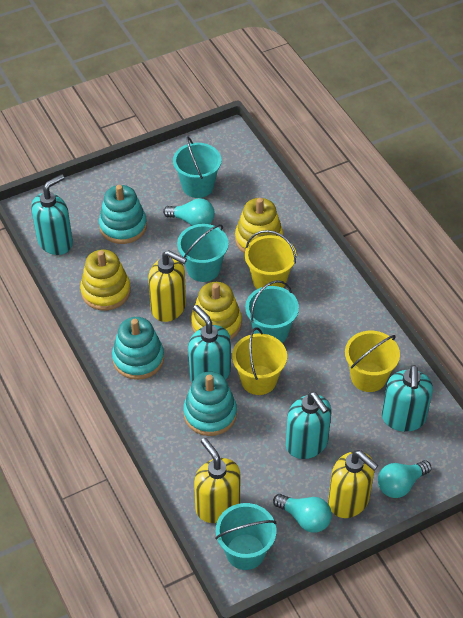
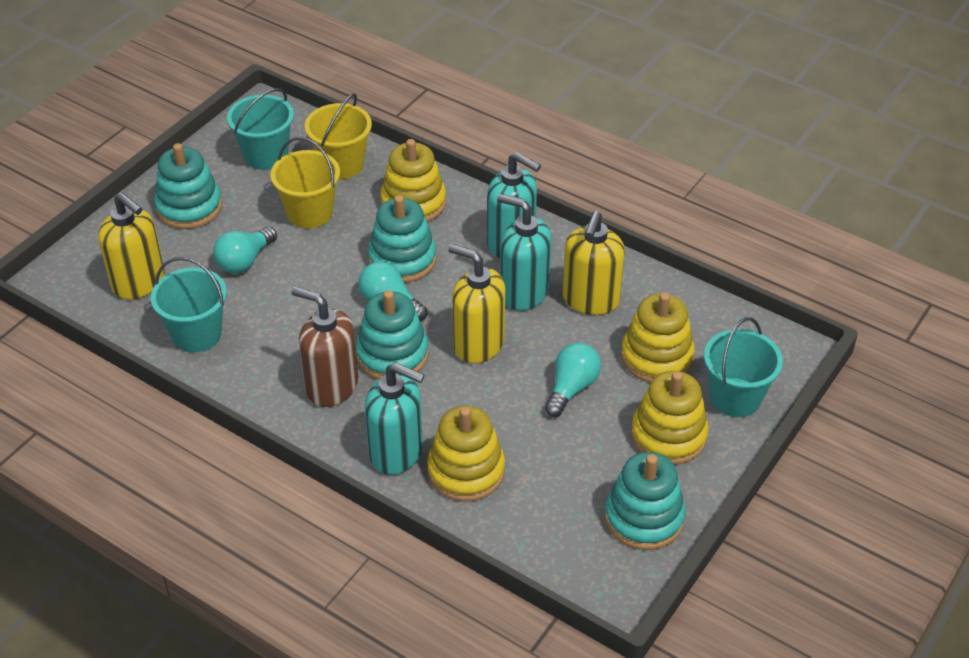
brown soap dispenser: 0 -> 1
turquoise bucket: 4 -> 3
turquoise soap dispenser: 4 -> 3
turquoise stacking toy: 3 -> 4
yellow bucket: 3 -> 2
yellow stacking toy: 3 -> 4

